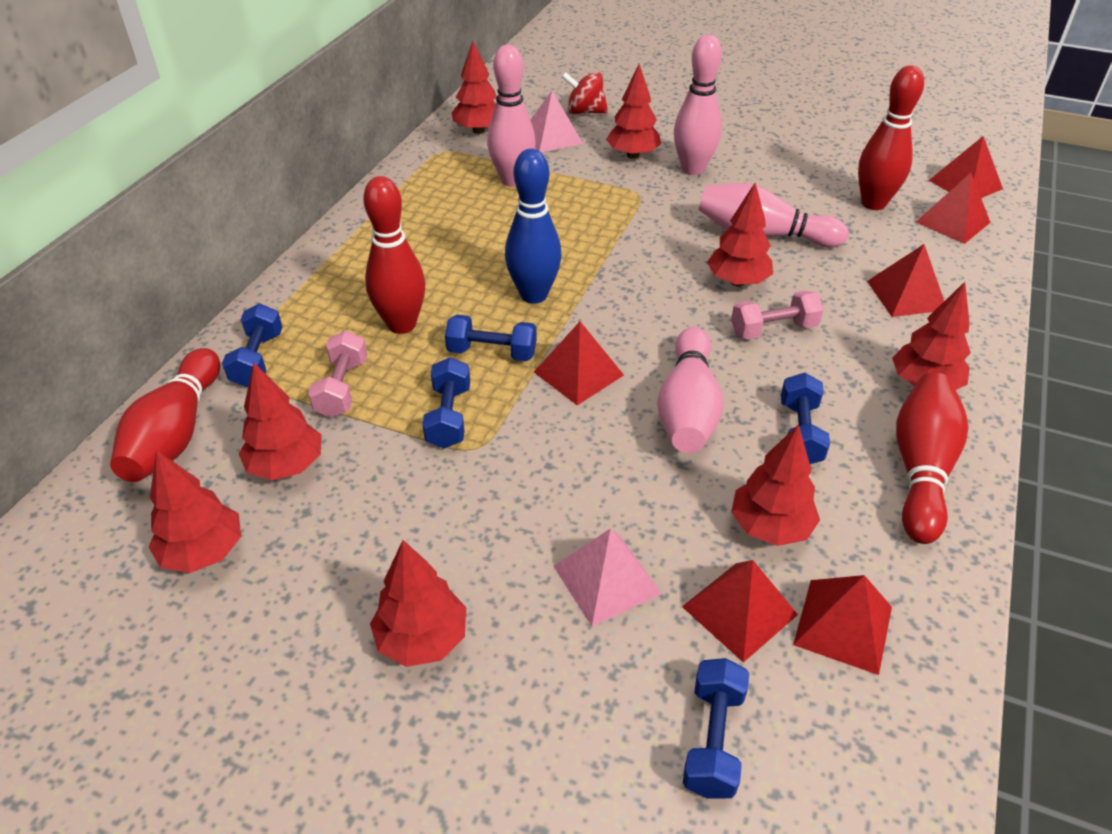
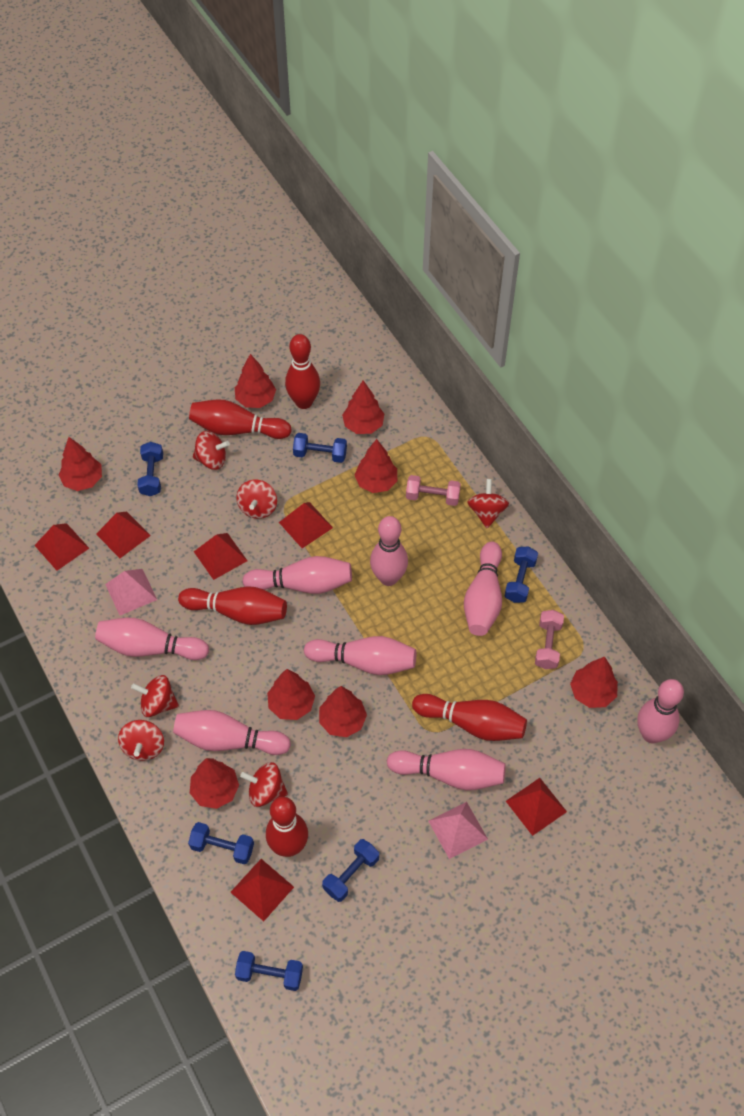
blue bowling pin: 1 -> 0
blue dumbbell: 5 -> 6
pink bowling pin: 4 -> 8
red bowling pin: 4 -> 5
red spinning top: 1 -> 6

